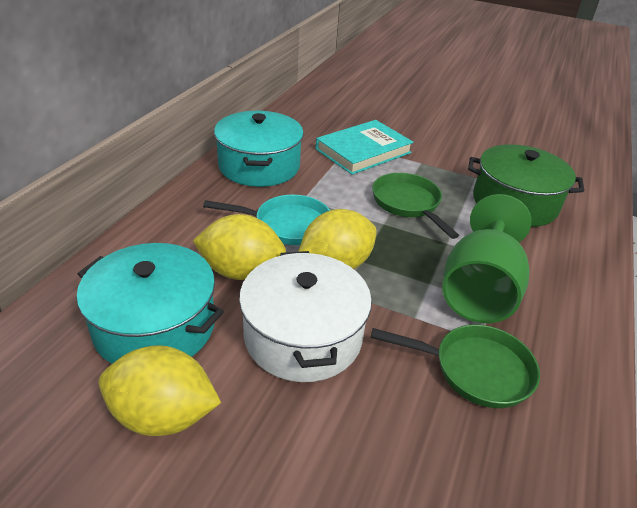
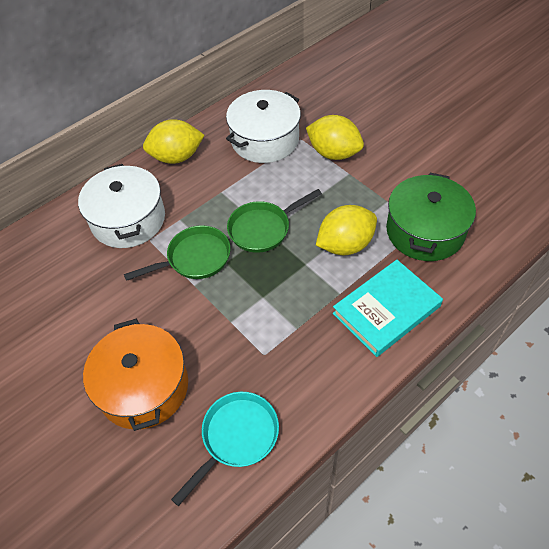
green goblet: 1 -> 0
orange pot: 0 -> 1
turquoise pot: 2 -> 0
white pot: 1 -> 2

